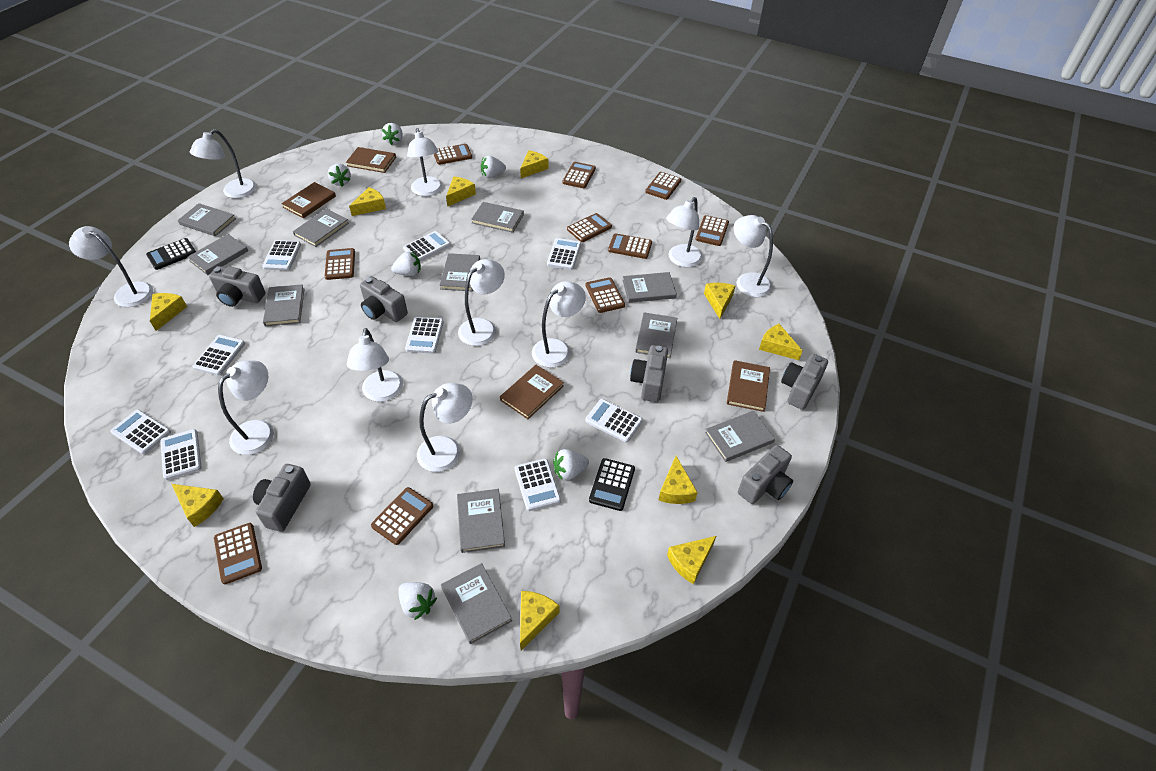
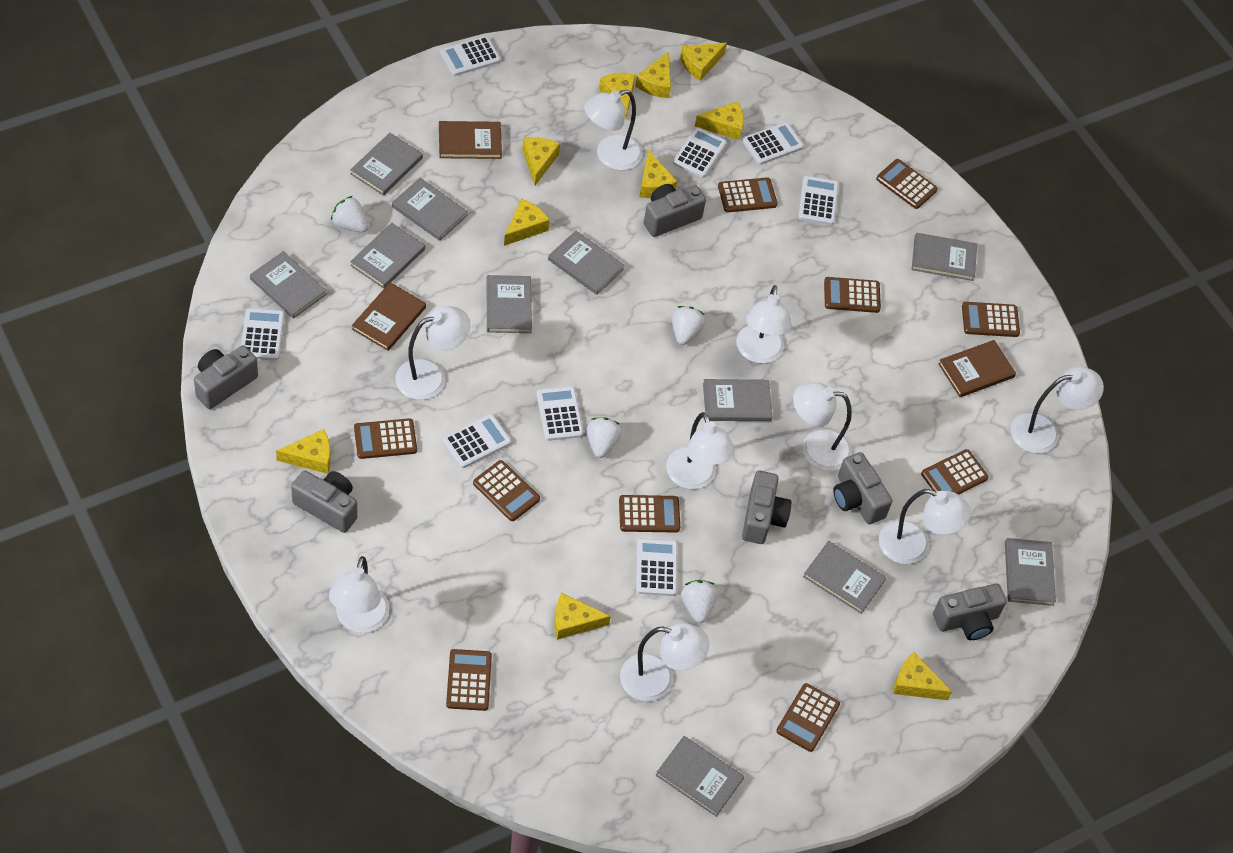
black calculator: 2 -> 0
brown book: 4 -> 3
white calculator: 9 -> 8
white lamp: 10 -> 9
white strawberry: 6 -> 4

